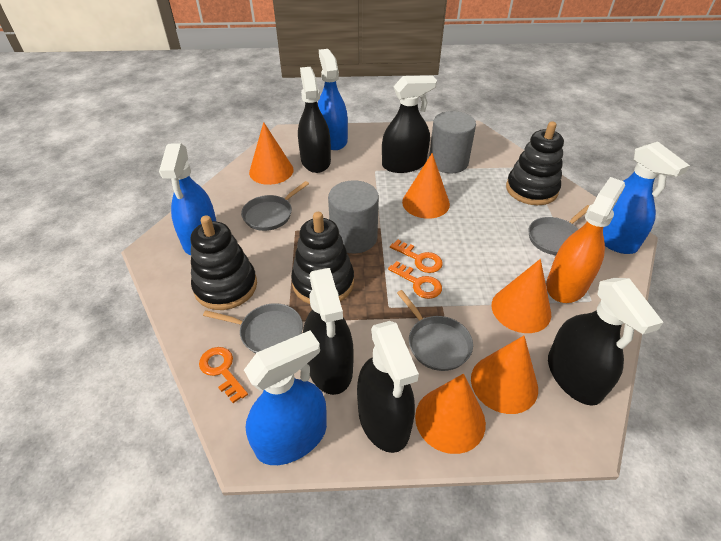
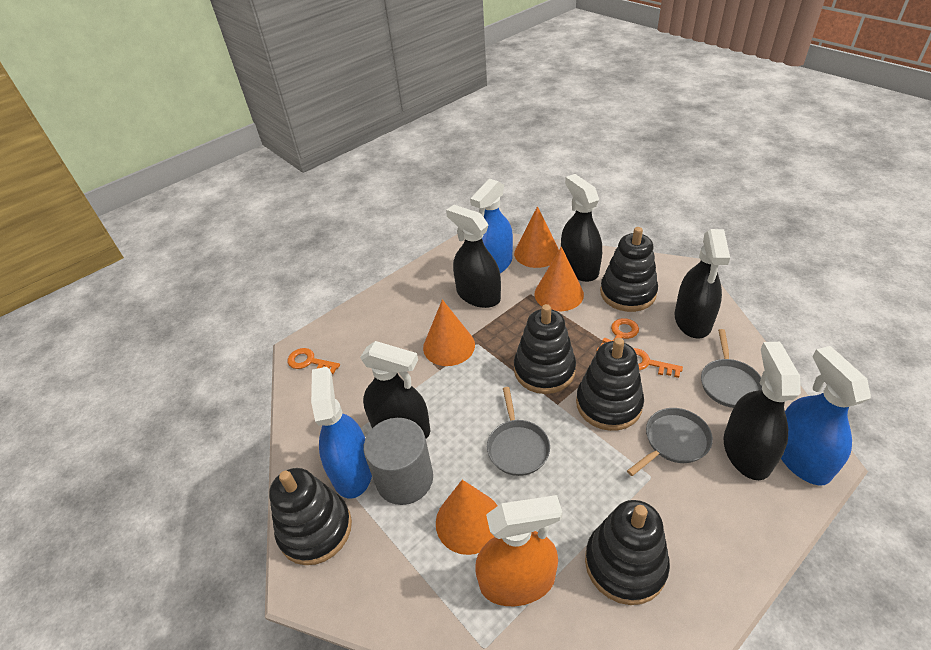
black stacking toy: 3 -> 5
blue spray bottle: 4 -> 3
grey cylinder: 2 -> 1
grey pan: 4 -> 3
orange cone: 5 -> 4

